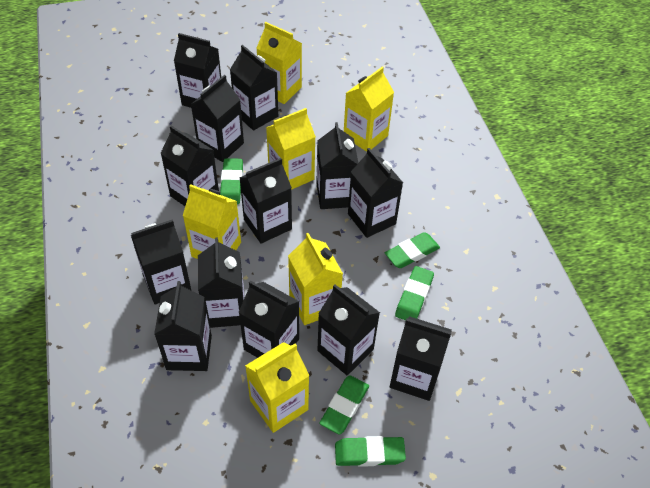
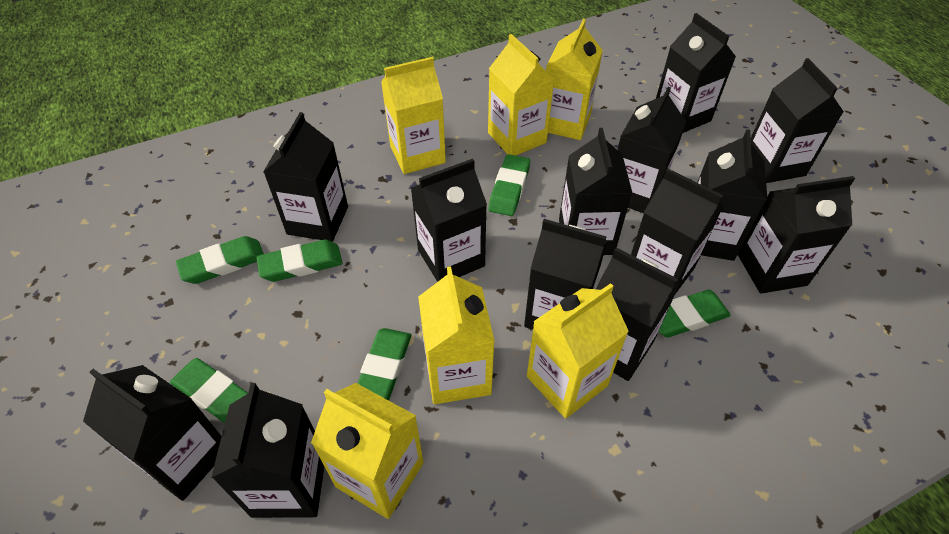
green eraser: 5 -> 6

